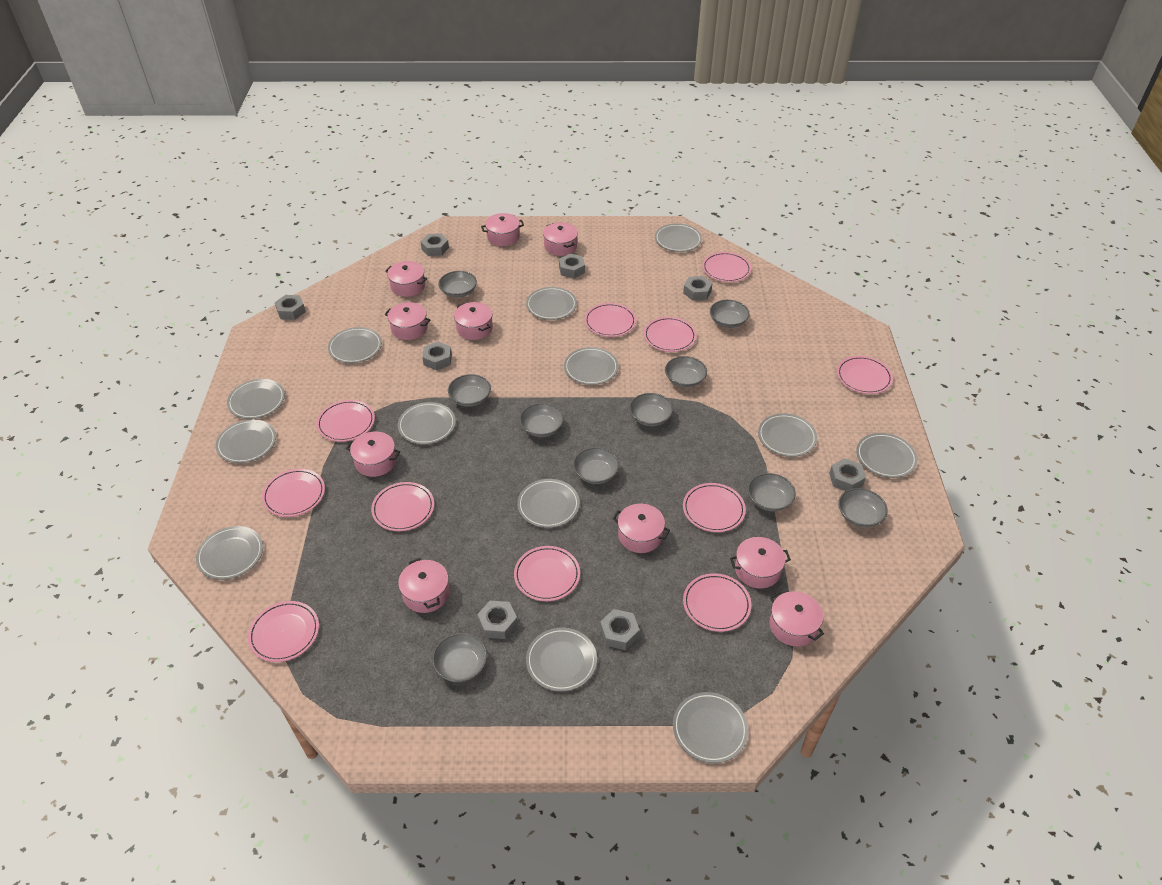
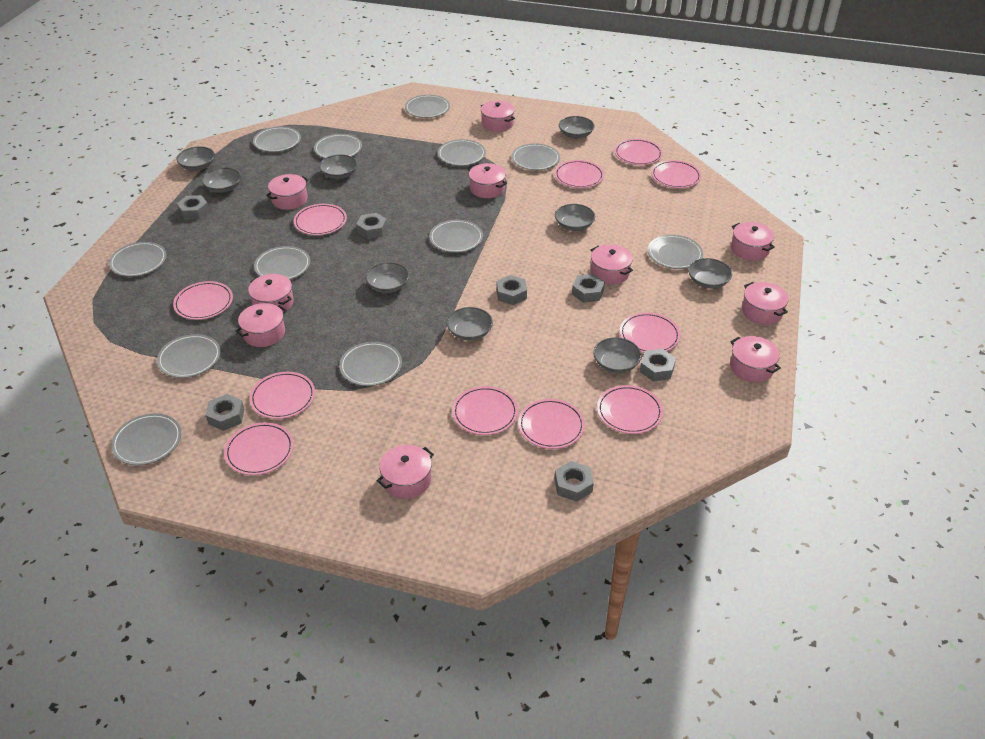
grey bowl: 10 -> 9
grey nut: 8 -> 7
grey plate: 13 -> 12

